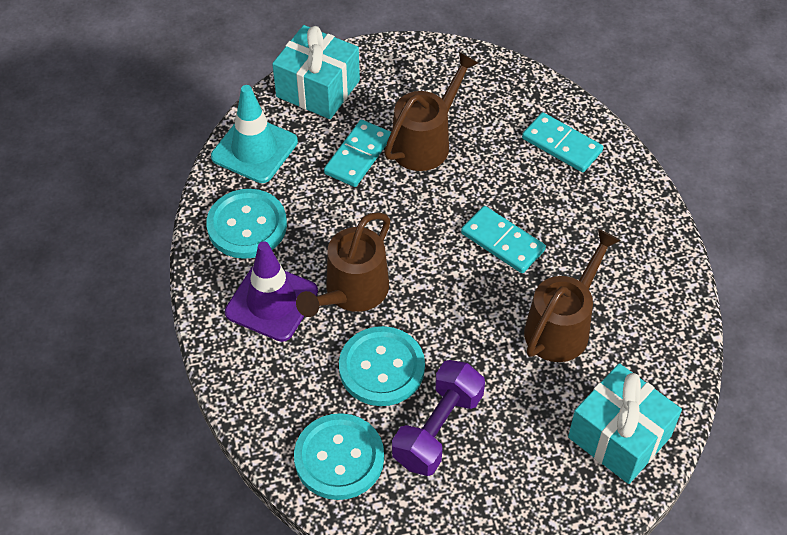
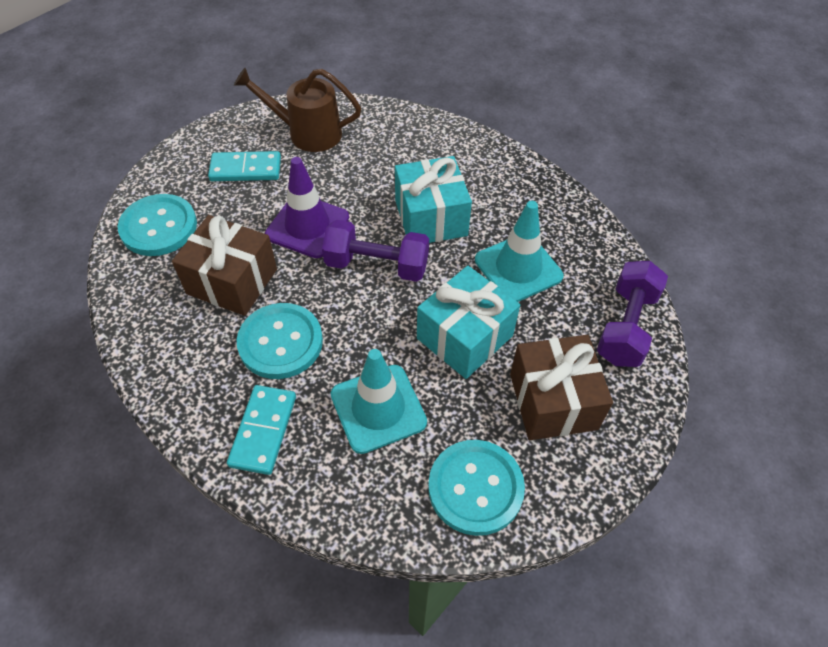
brown gift: 0 -> 2
brown watering can: 3 -> 1
purple dumbbell: 1 -> 2
turquoise domino: 3 -> 2
turquoise traffic cone: 1 -> 2

